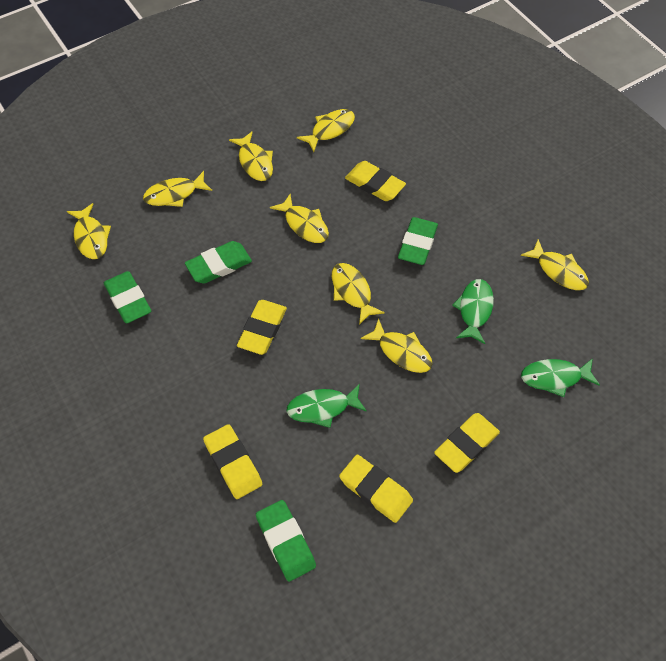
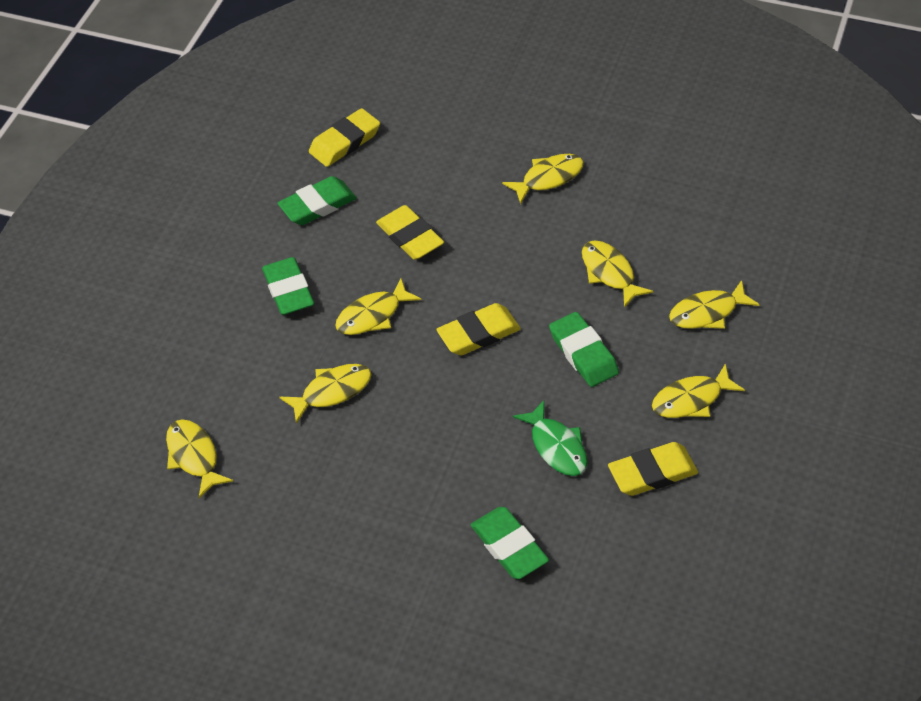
green fish: 3 -> 1
yellow eraser: 5 -> 4
yellow fish: 8 -> 7

